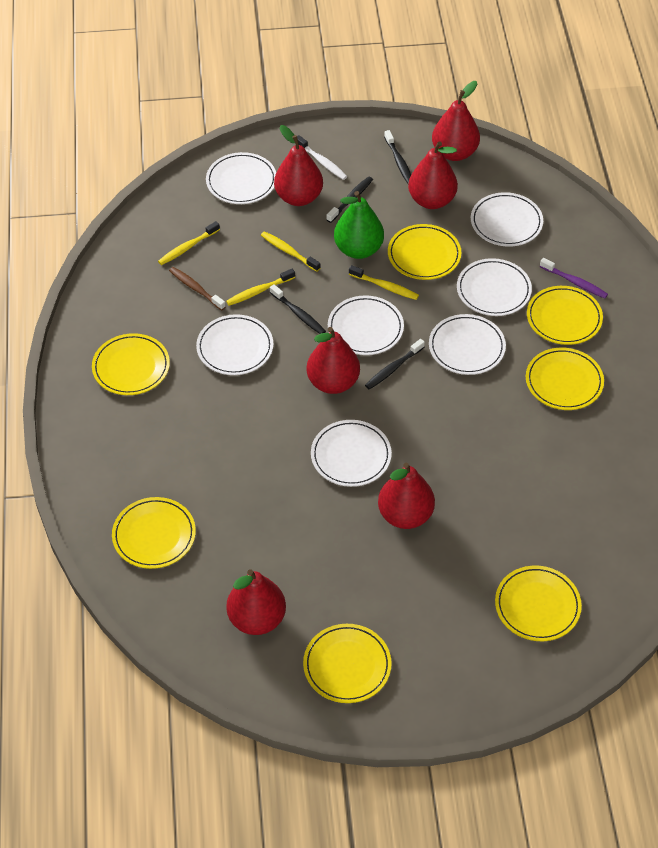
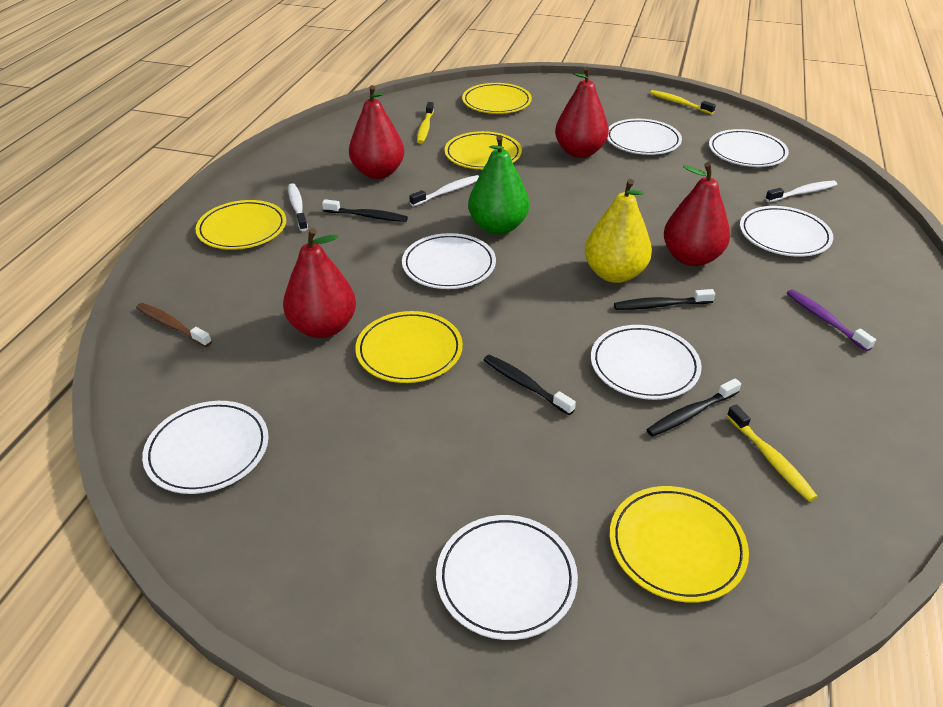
red pear: 6 -> 4
white toothbrush: 1 -> 3
yellow pear: 0 -> 1
yellow plate: 7 -> 5
yellow toothbrush: 4 -> 3

